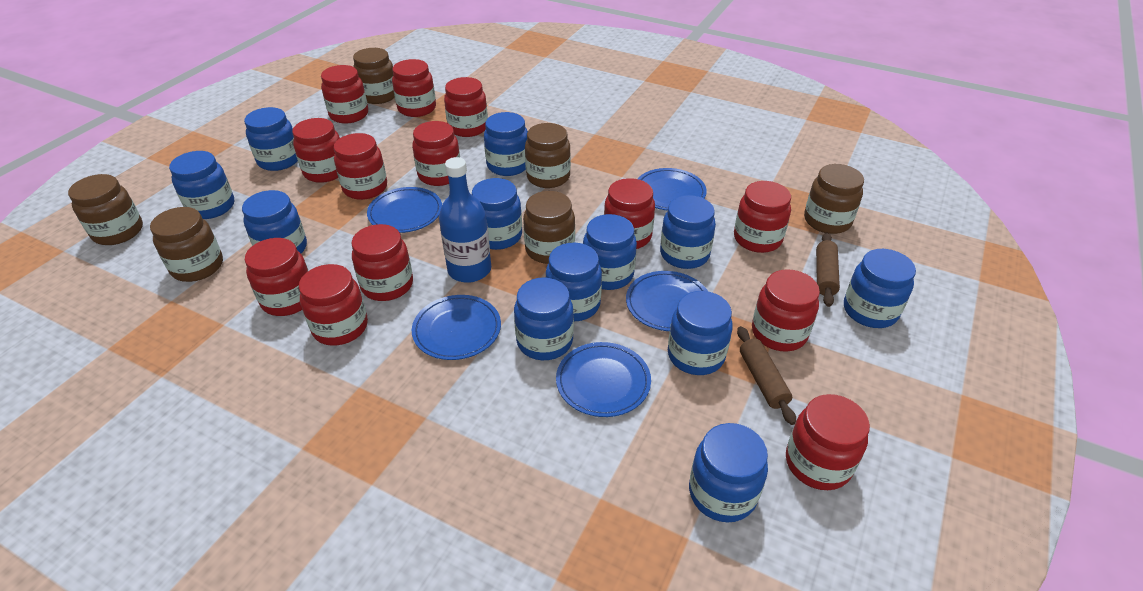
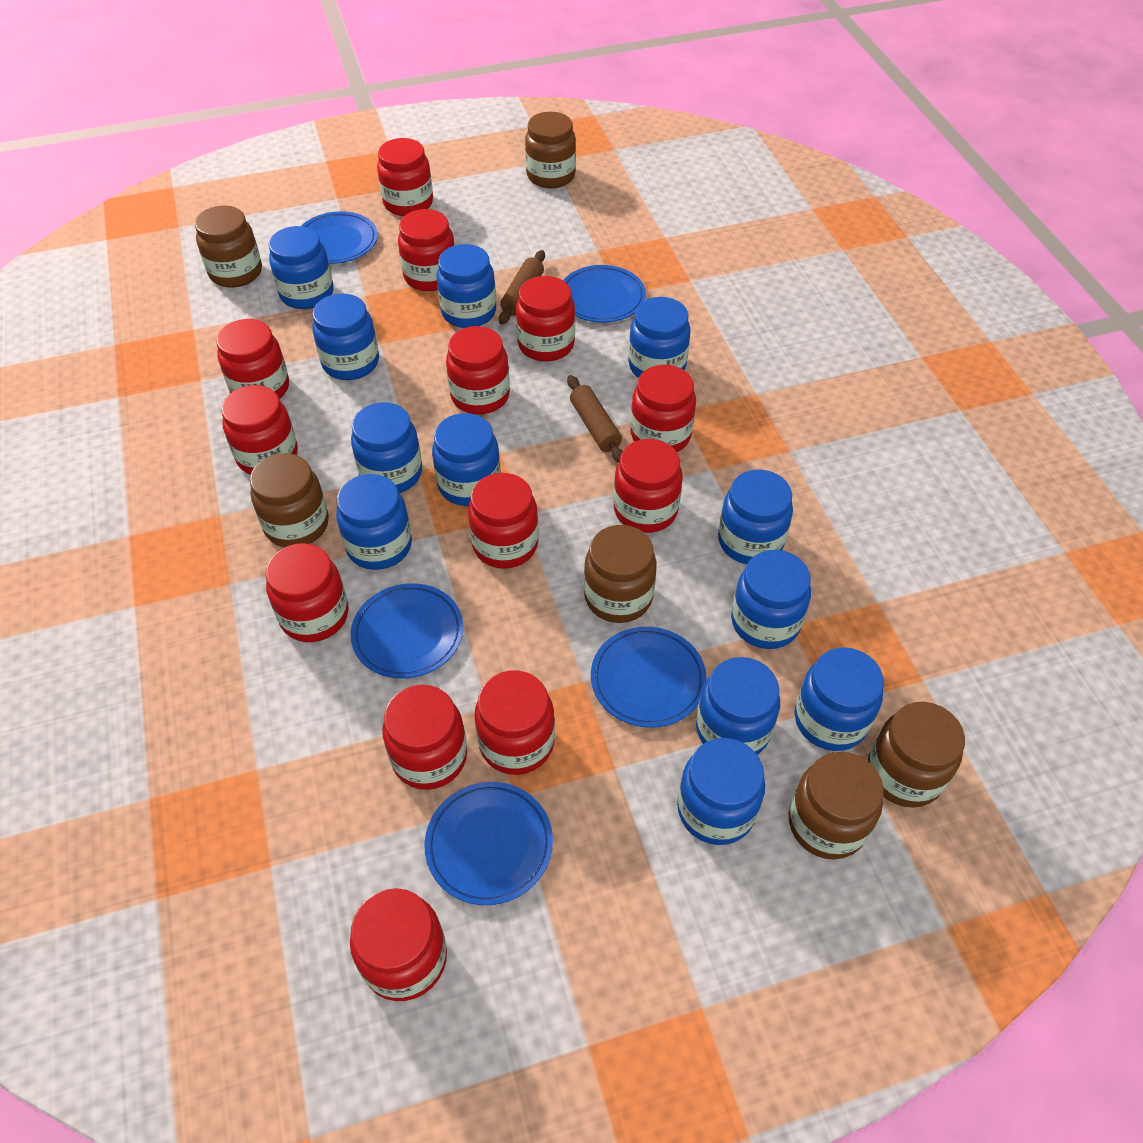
blue bottle: 1 -> 0

